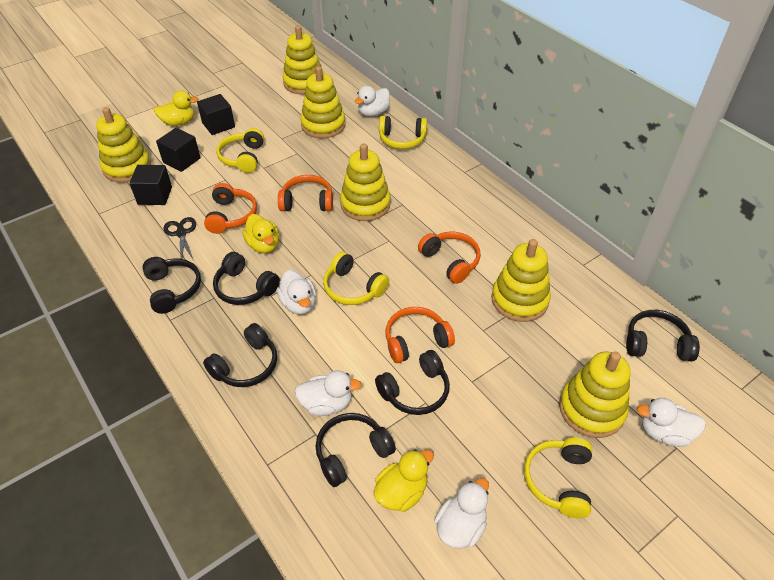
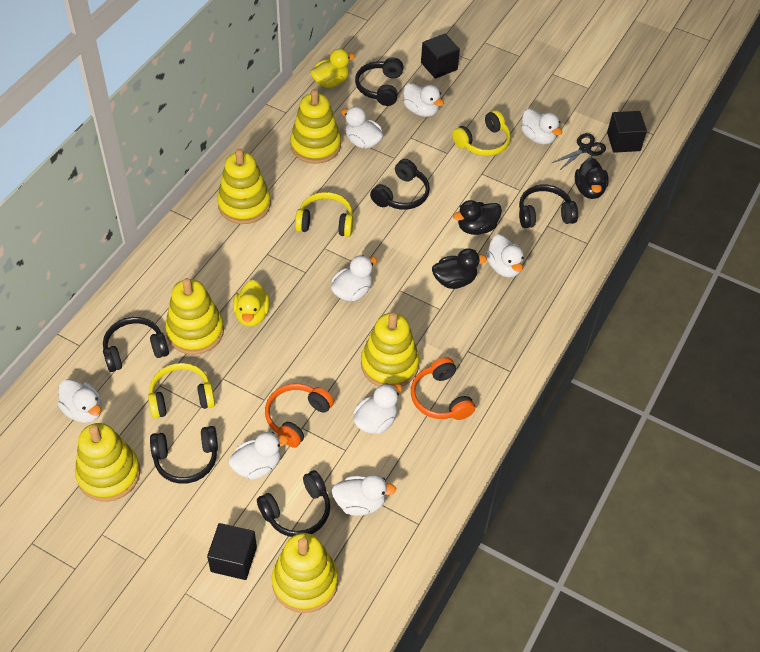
black duck: 0 -> 3
orange headphones: 4 -> 2
white duck: 5 -> 9
yellow duck: 3 -> 2
yellow headphones: 4 -> 3

